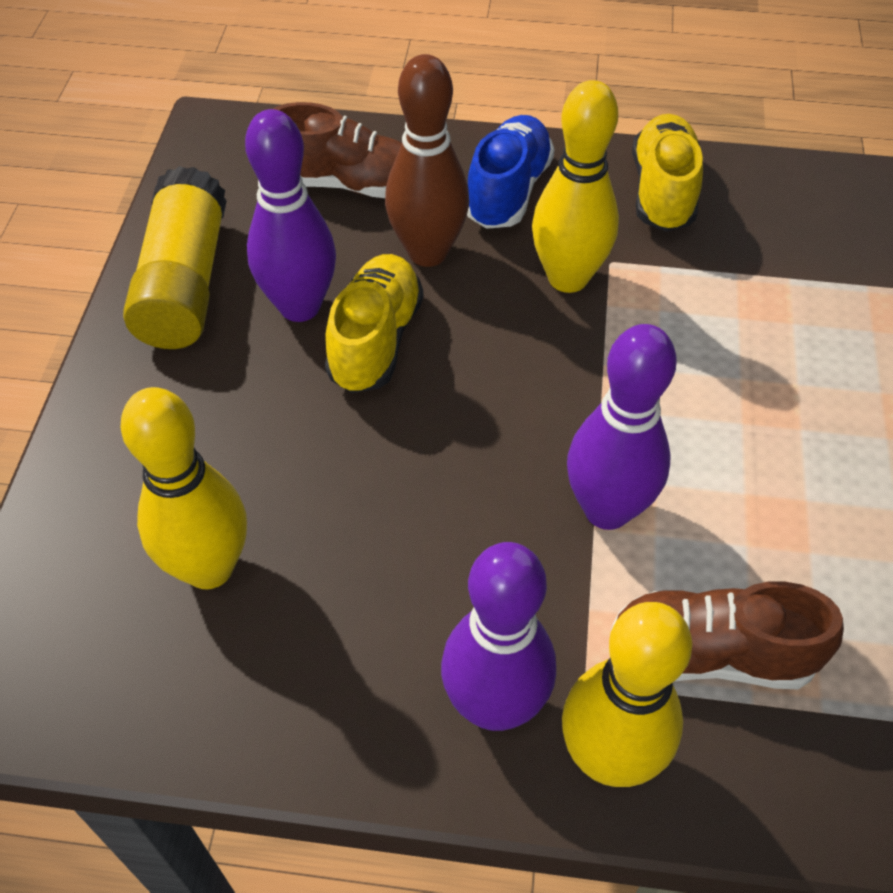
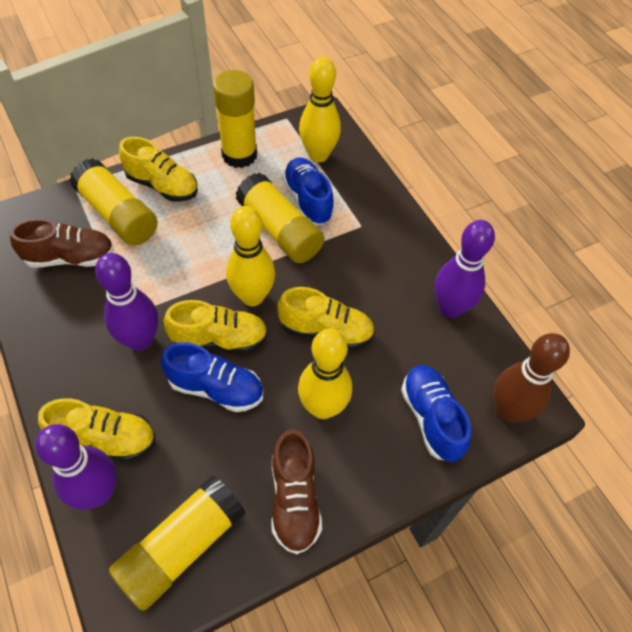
blue shoe: 1 -> 3
yellow glue stick: 1 -> 4
yellow shoe: 2 -> 4

